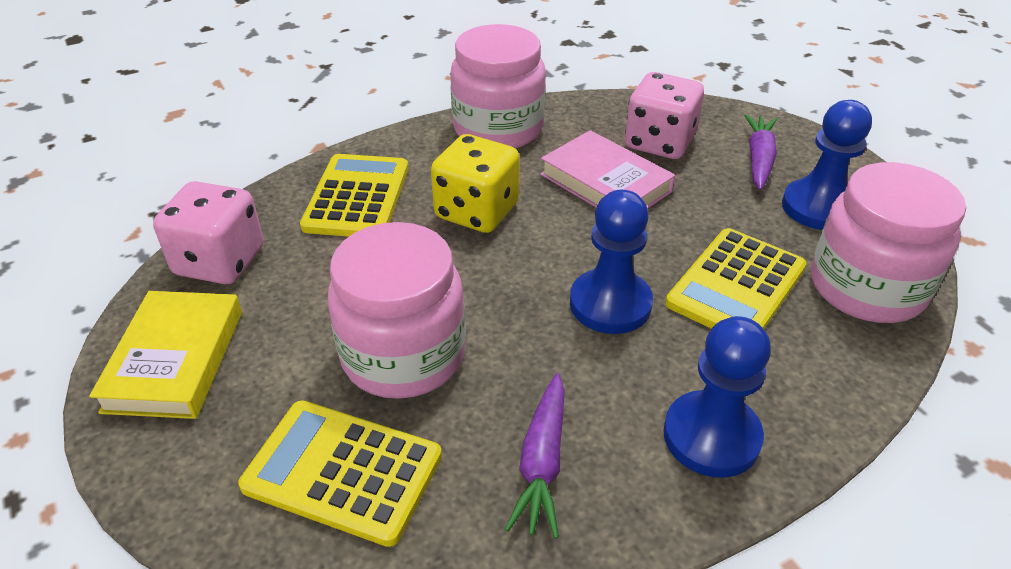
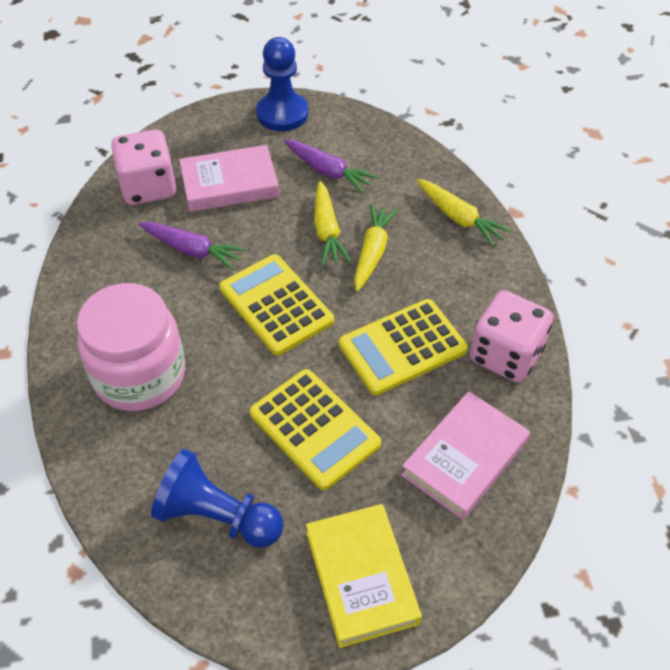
blue pawn: 3 -> 2
pink book: 1 -> 2
pink jar: 3 -> 1
yellow carrot: 0 -> 3
yellow dice: 1 -> 0

